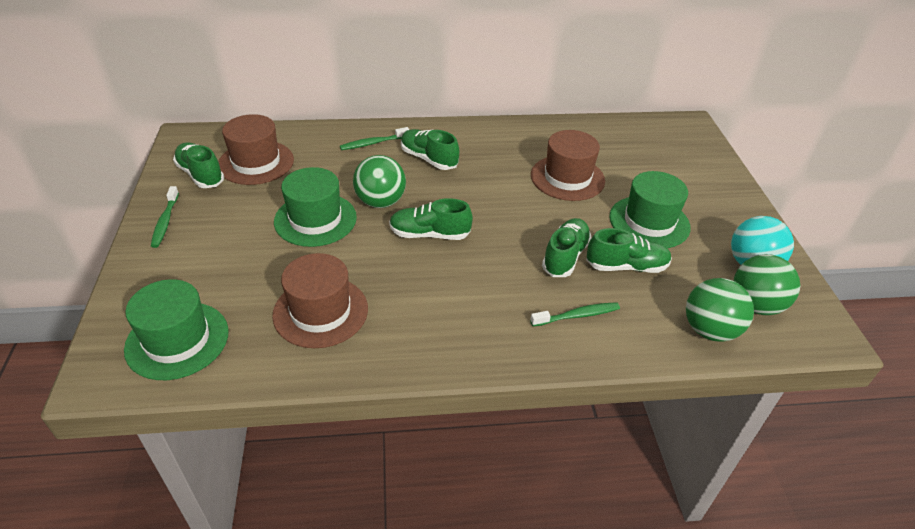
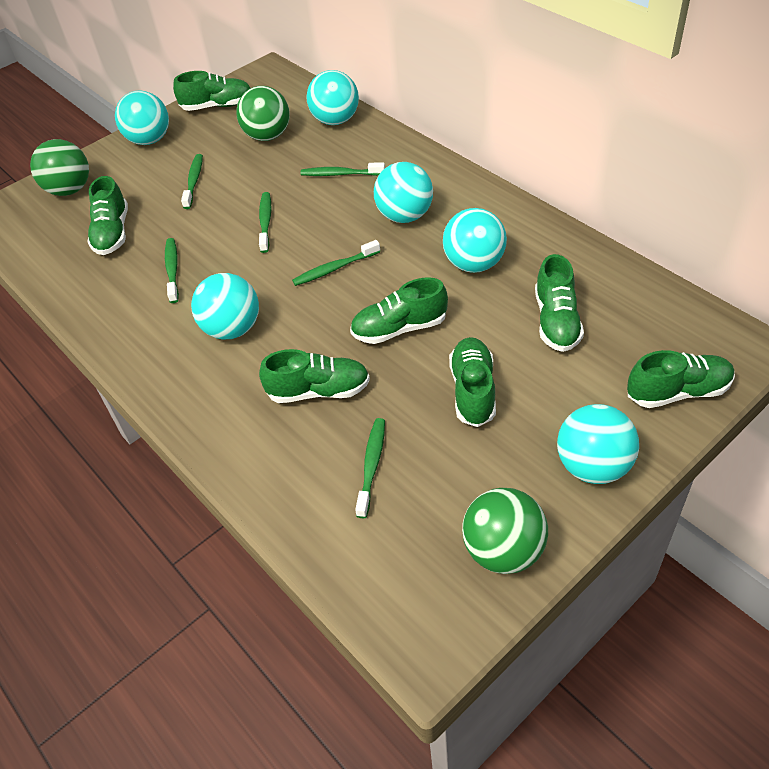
brown hat: 3 -> 0
green hat: 3 -> 0
green shoe: 5 -> 7
green toothbrush: 3 -> 6
turquoise ball: 1 -> 6

